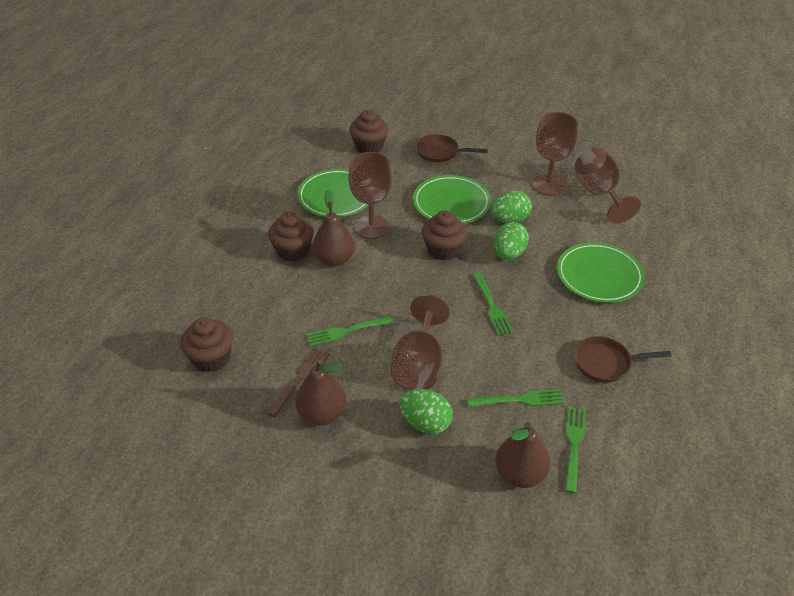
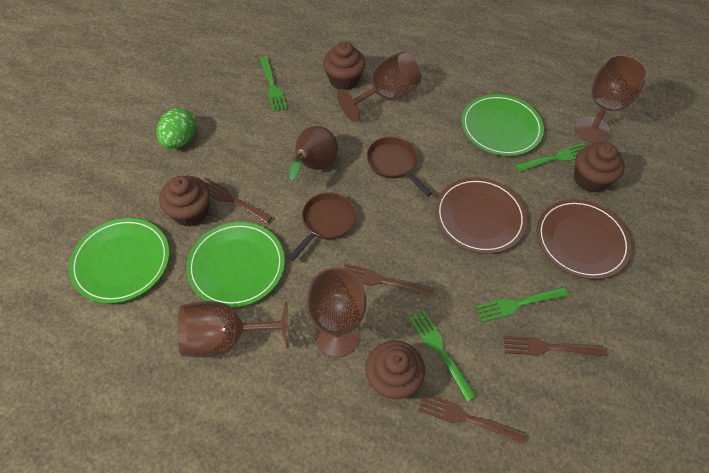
brown fork: 1 -> 4
brown pear: 3 -> 1
brown plate: 0 -> 2
green egg: 3 -> 1

